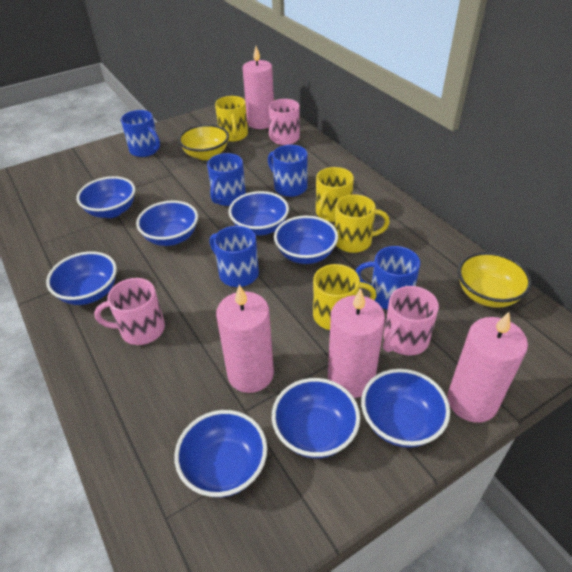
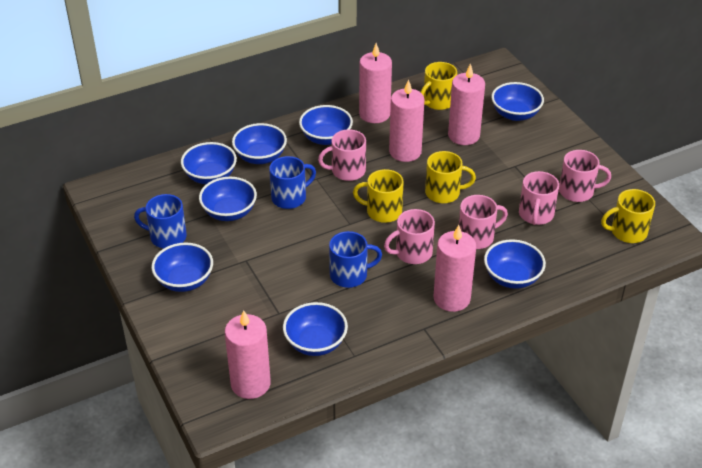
blue mug: 5 -> 3
pink candle: 4 -> 5
pink mug: 3 -> 5
yellow bowl: 2 -> 0

